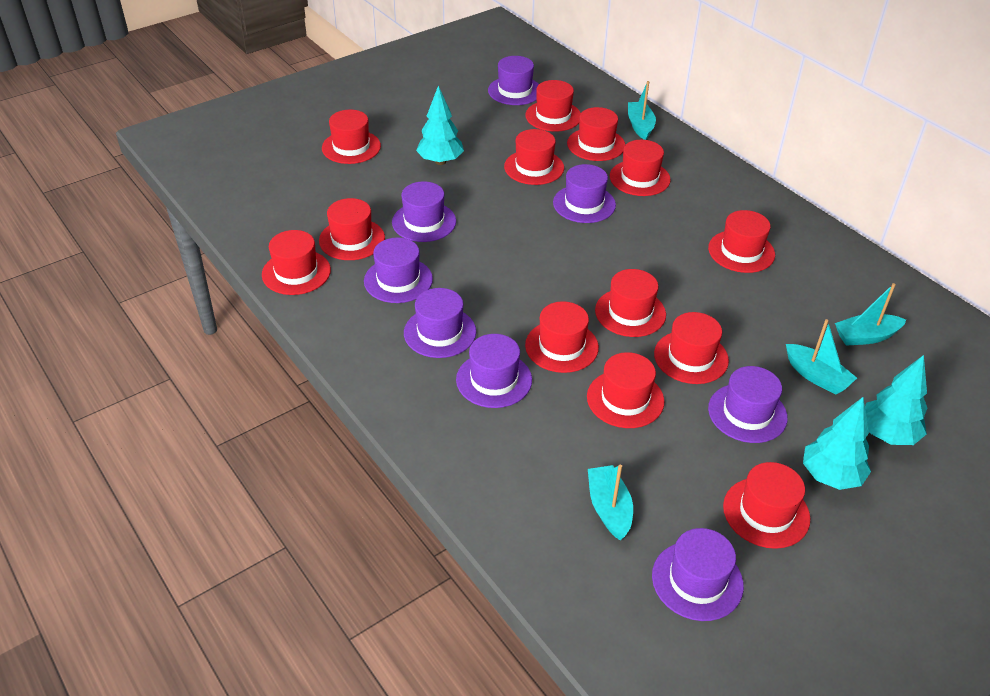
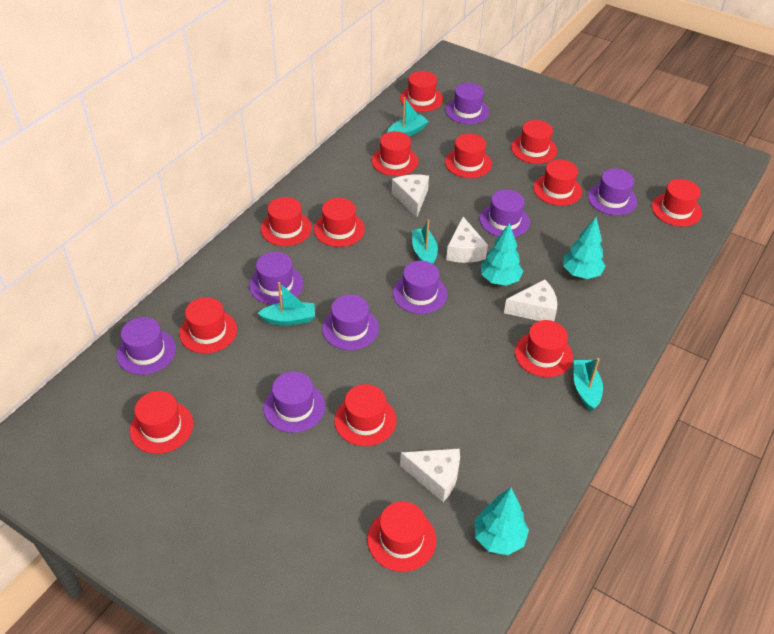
white cheese: 0 -> 4

